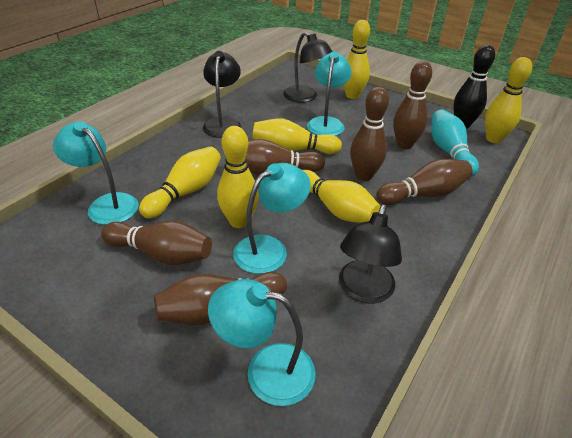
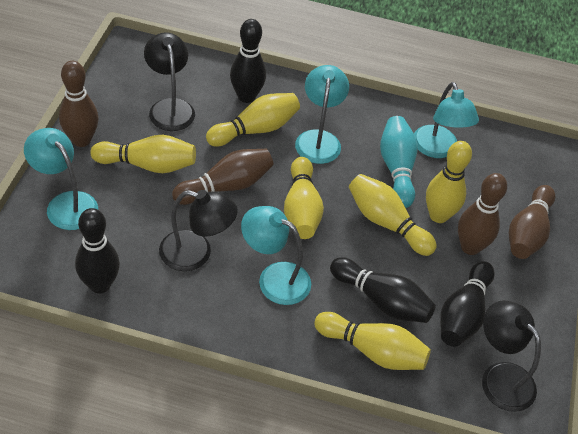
black bowling pin: 1 -> 4
brown bowling pin: 6 -> 4

